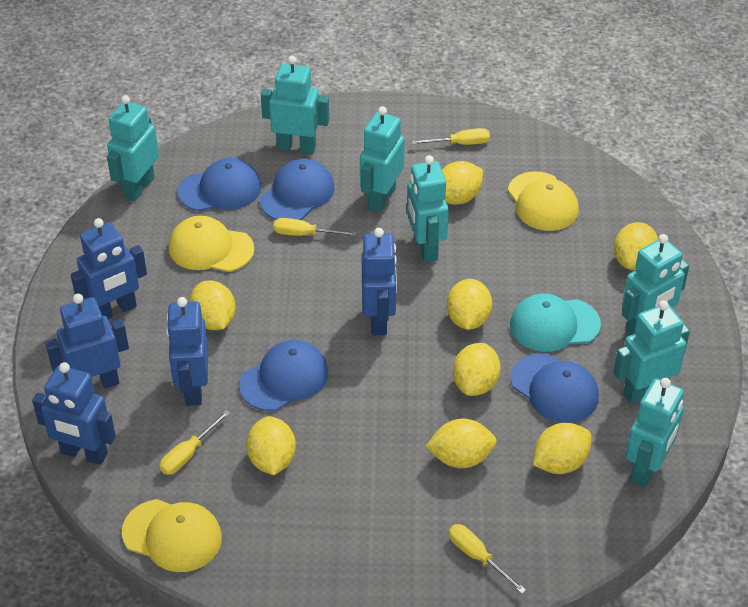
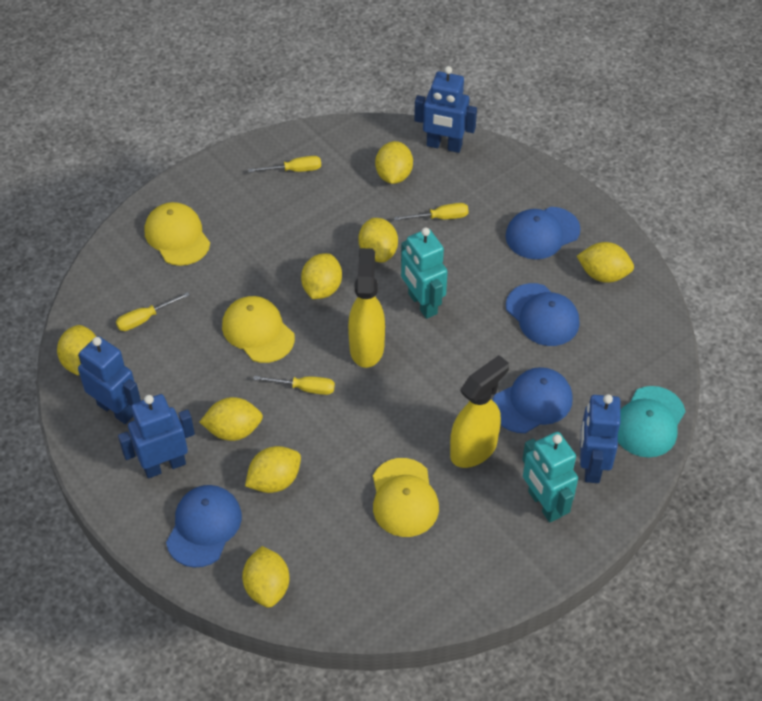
blue robot: 5 -> 4
turquoise robot: 7 -> 2
yellow spray bottle: 0 -> 2

